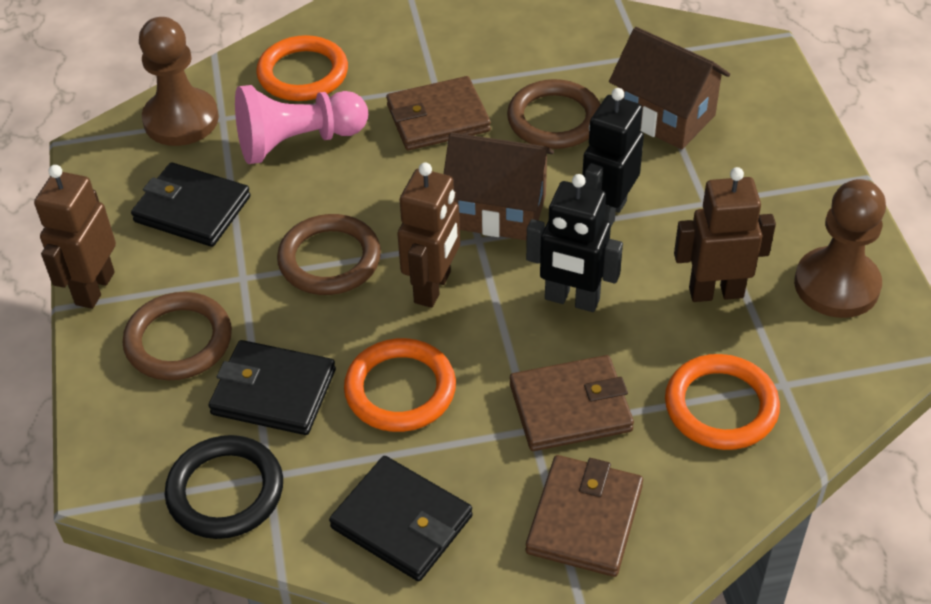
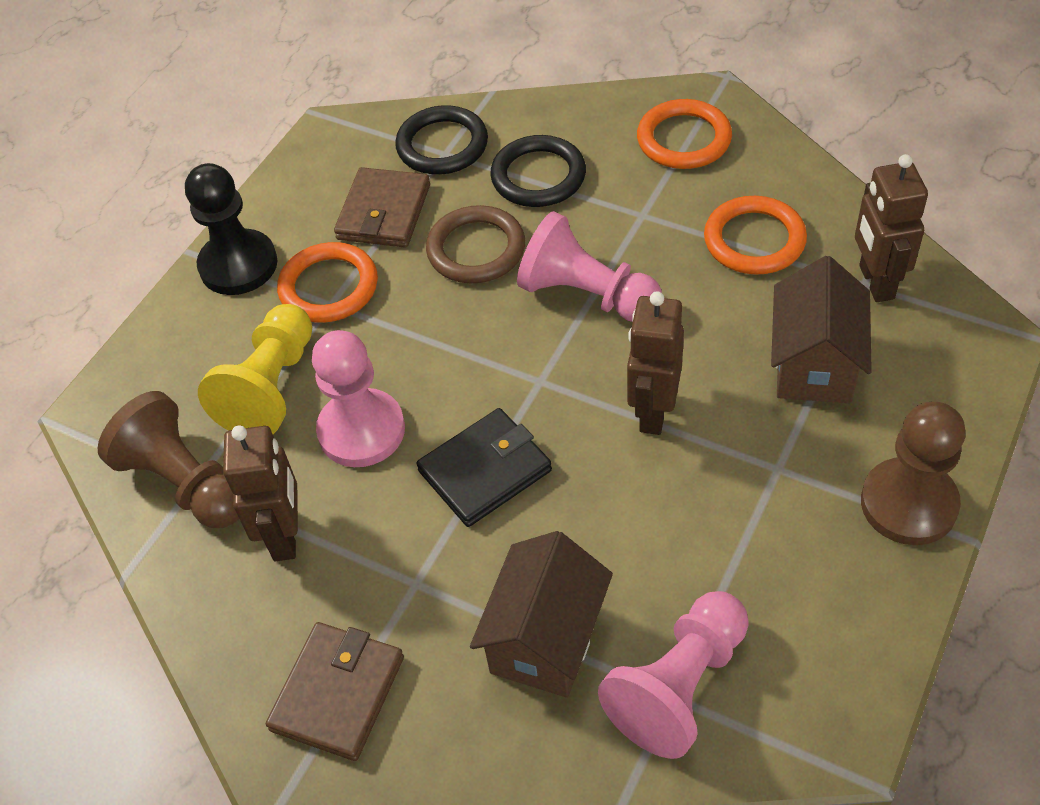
black pawn: 0 -> 1
black ring: 1 -> 2
black robot: 2 -> 0
black wallet: 3 -> 1
brown ring: 3 -> 1
brown wallet: 3 -> 2
pink pawn: 1 -> 3
yellow pawn: 0 -> 1

